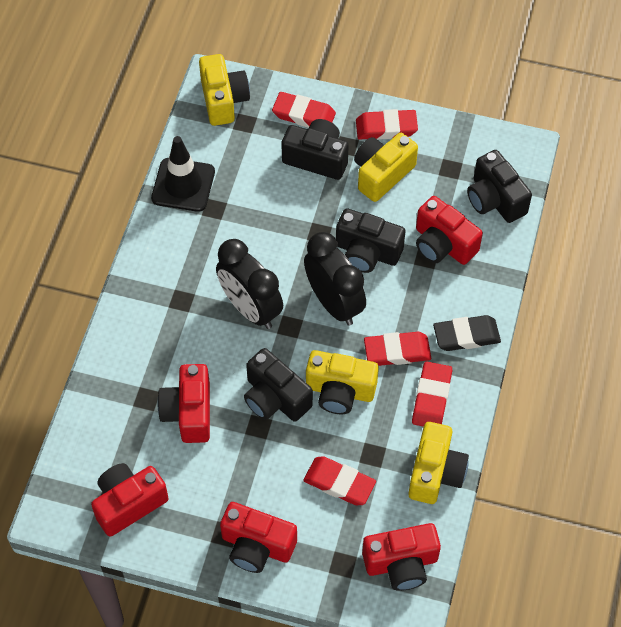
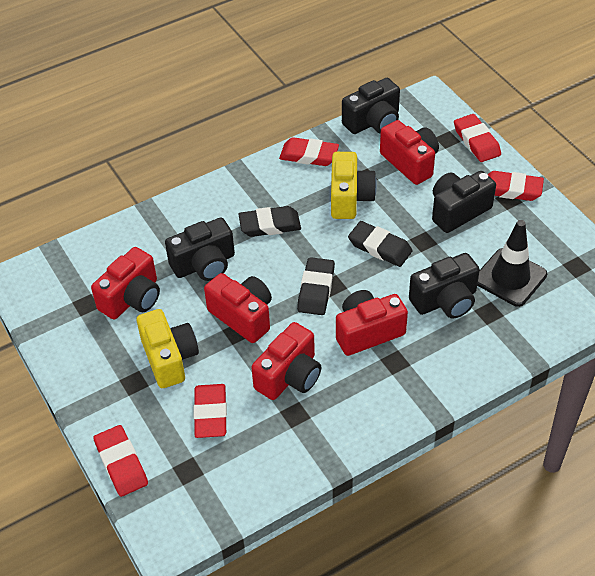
black clock: 2 -> 0
black eraser: 1 -> 3
yellow camera: 4 -> 2

